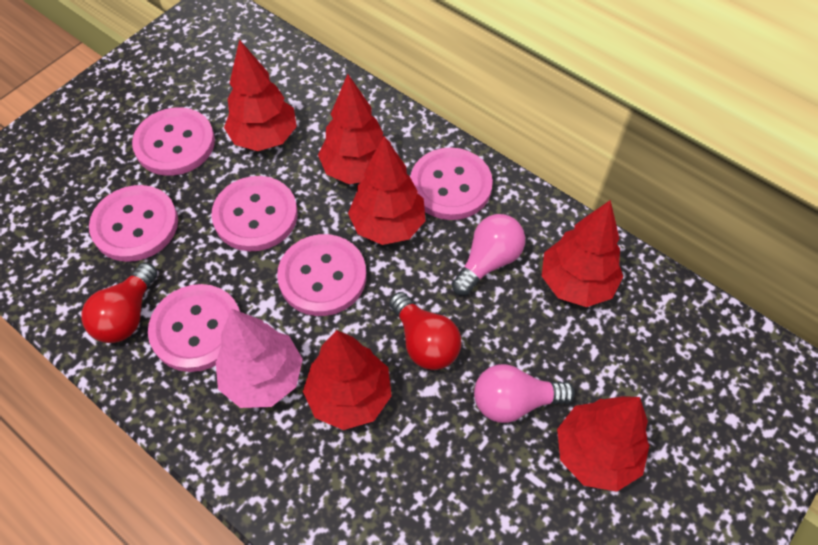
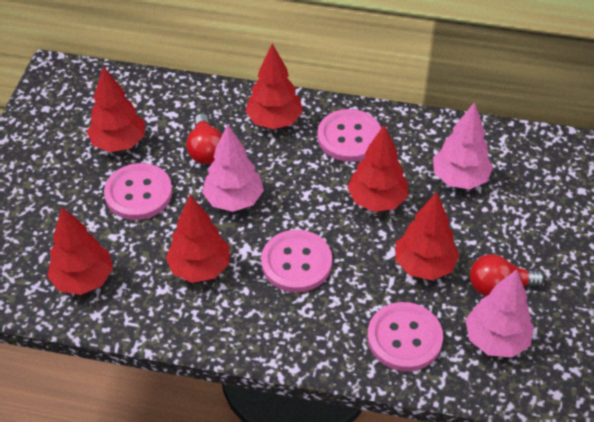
pink button: 6 -> 4
pink light bulb: 2 -> 0
pink tree: 1 -> 3

